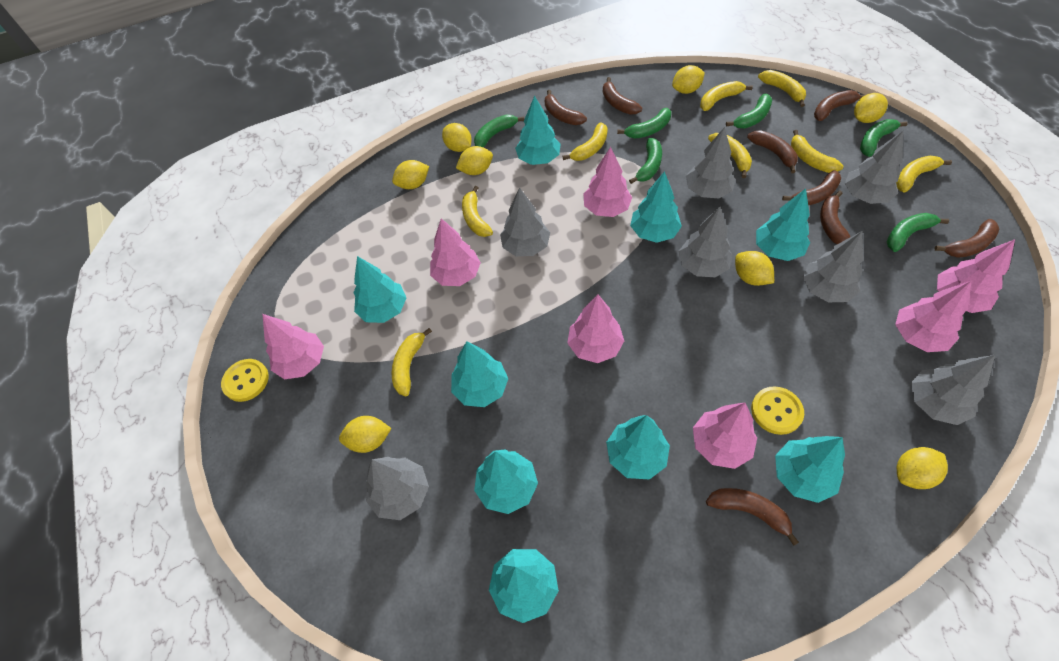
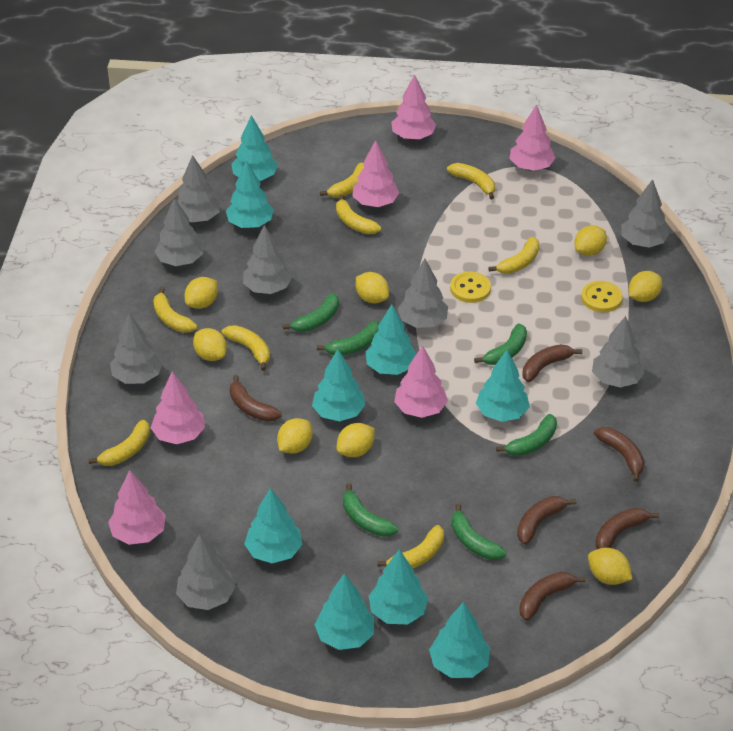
brown banana: 8 -> 6
grey tree: 7 -> 8
pink tree: 7 -> 6

